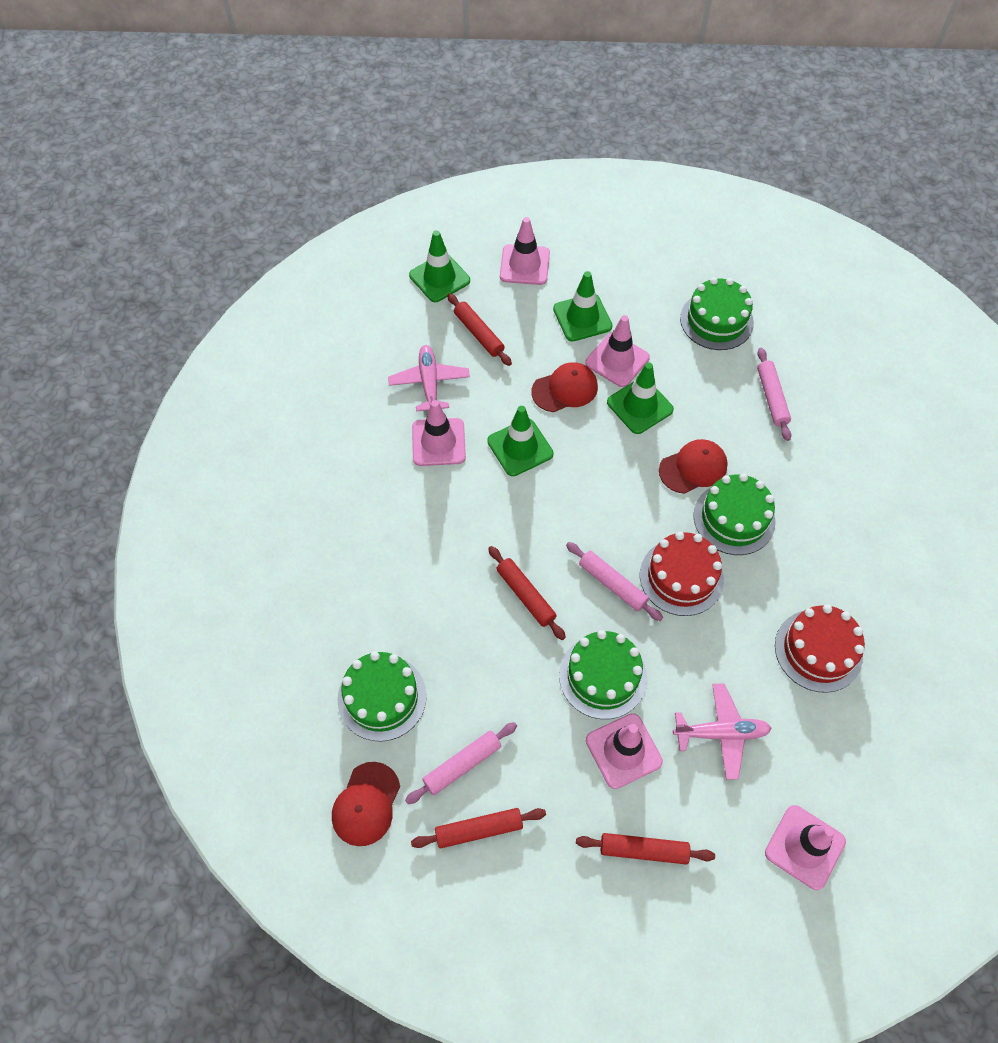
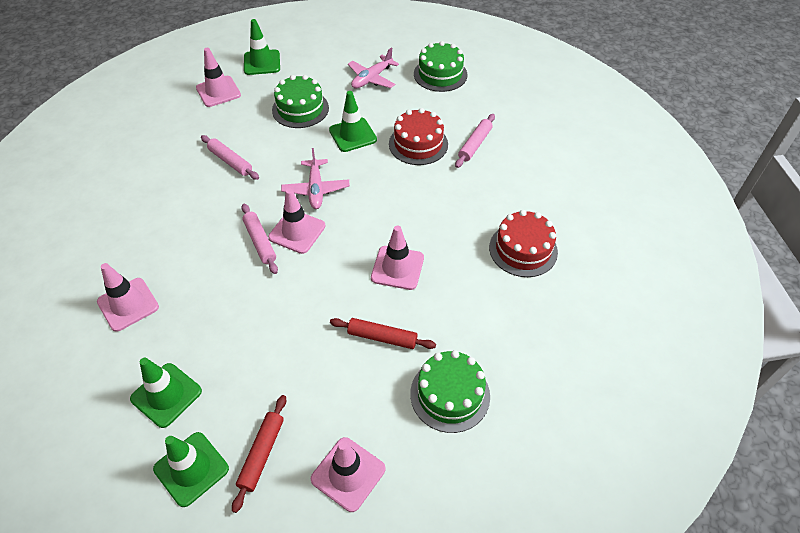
green cake: 4 -> 3
red cap: 3 -> 0
red rolling pin: 4 -> 2

